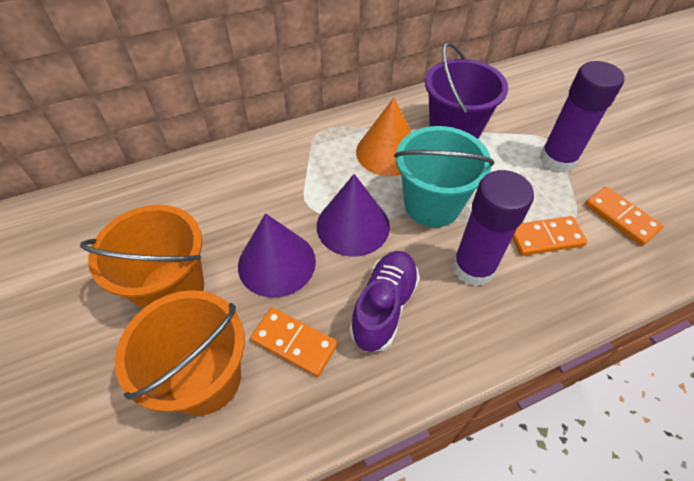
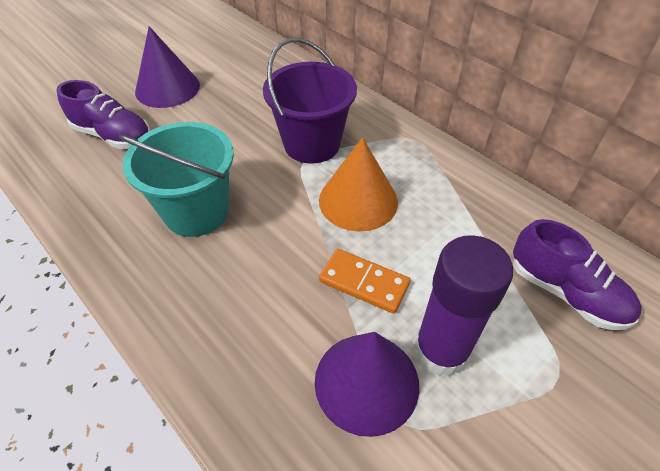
orange bucket: 2 -> 0
orange domino: 3 -> 1
purple glue stick: 2 -> 1
purple shoe: 1 -> 2

